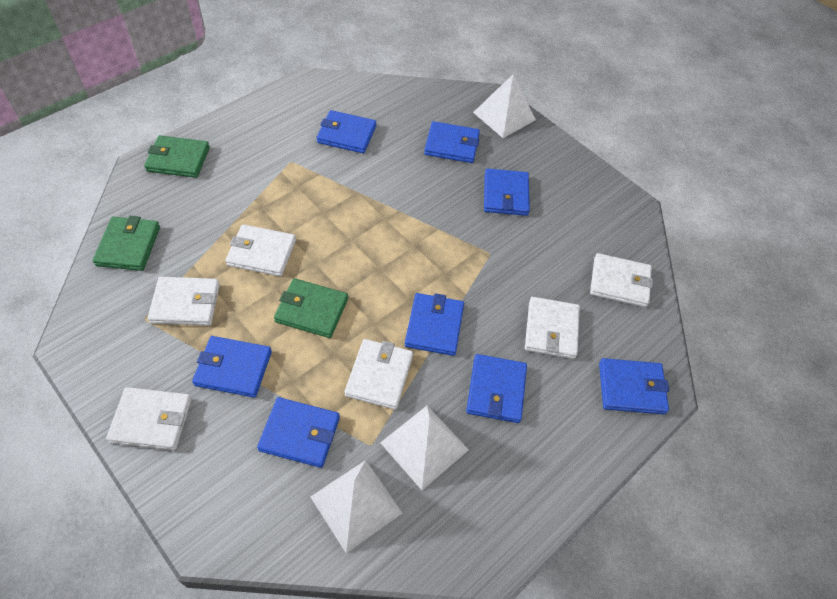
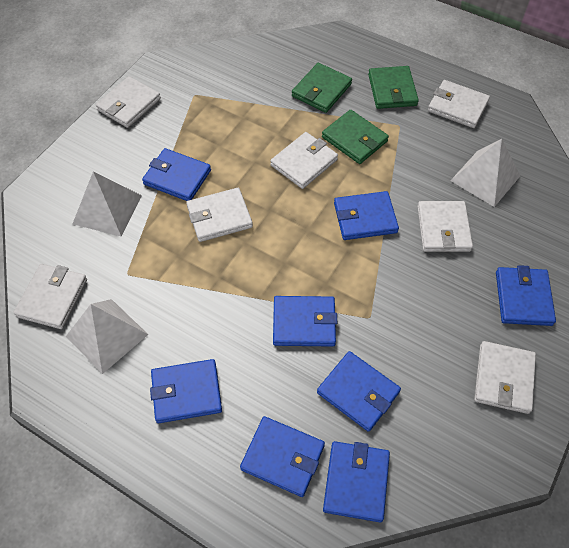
white wallet: 6 -> 7

